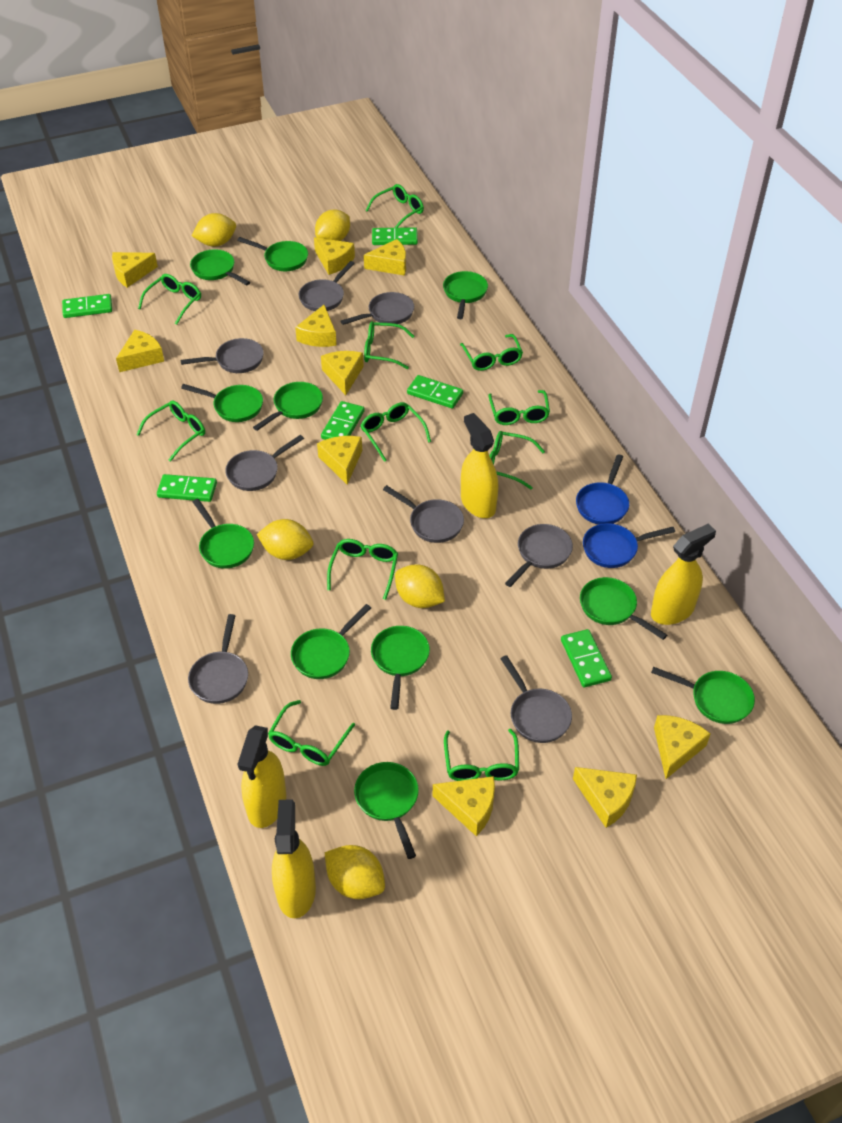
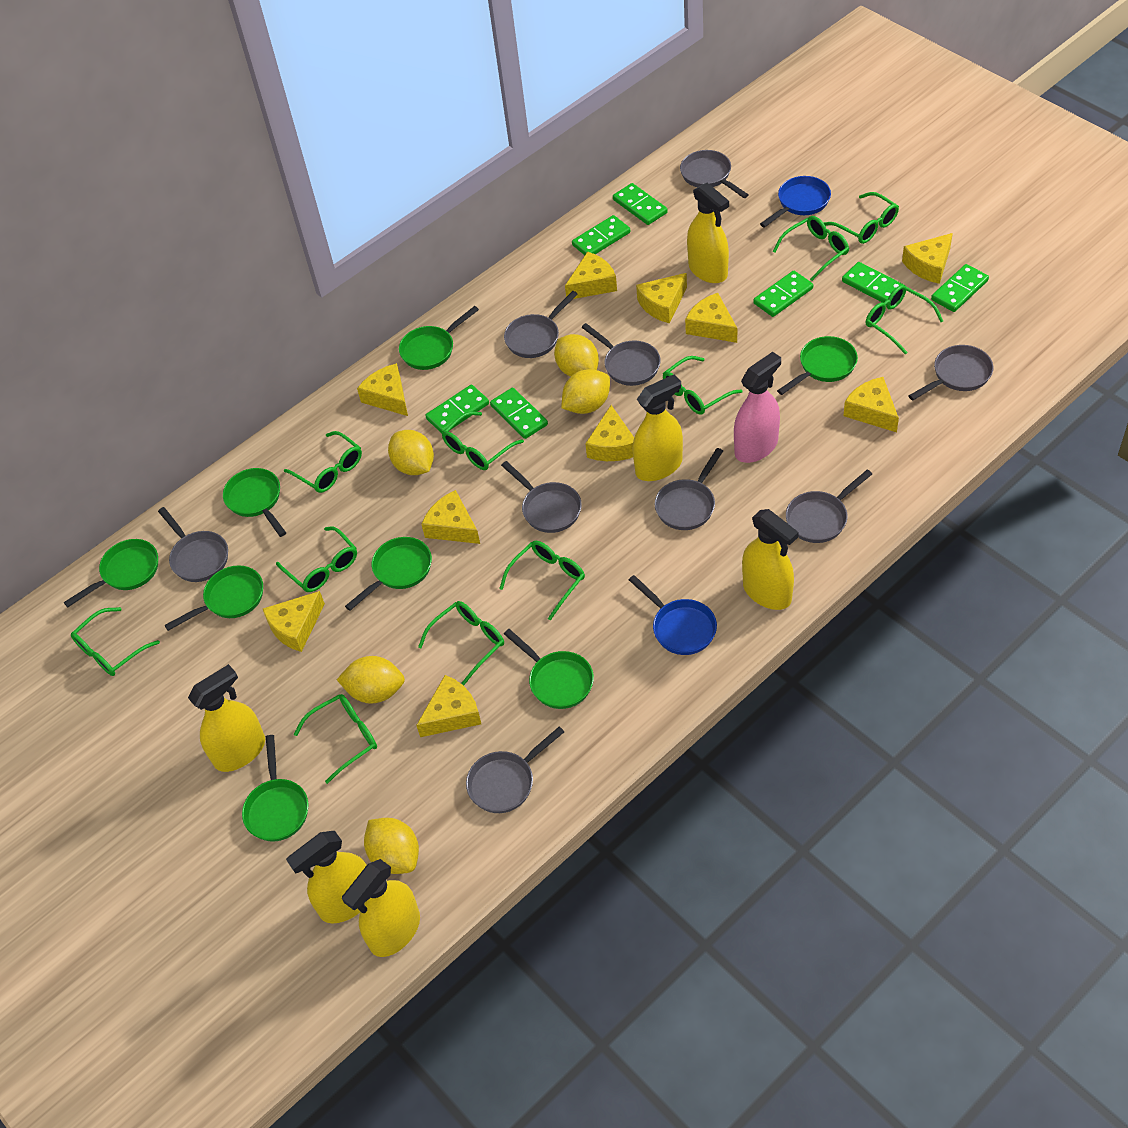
green domino: 6 -> 7
green pan: 11 -> 8
grey pan: 8 -> 9
pink spray bottle: 0 -> 1
yellow spray bottle: 4 -> 6

